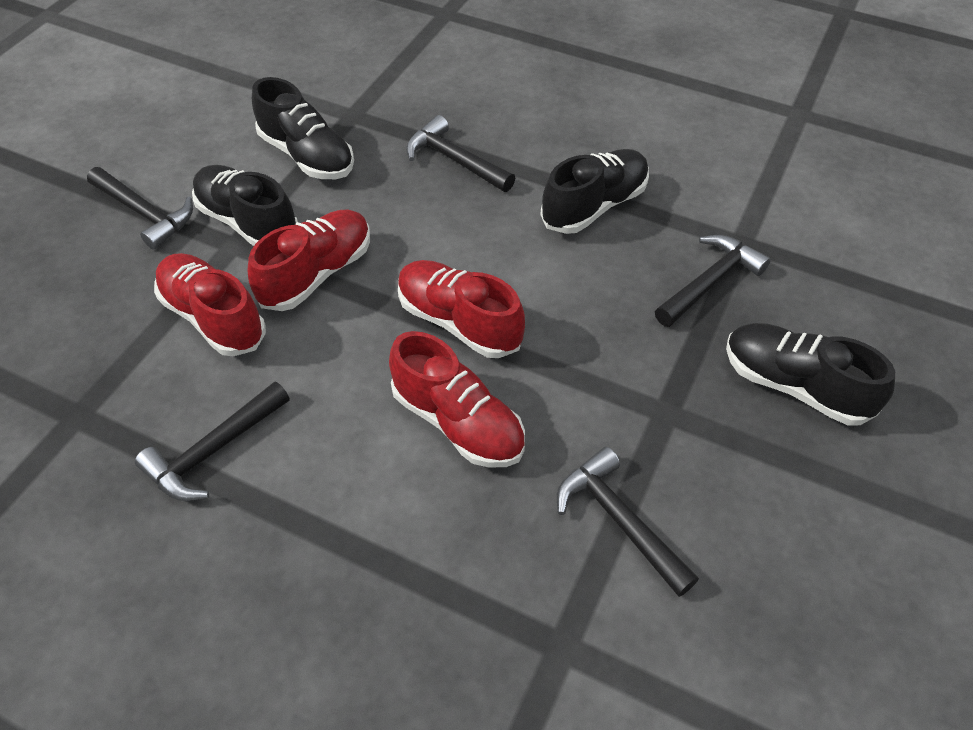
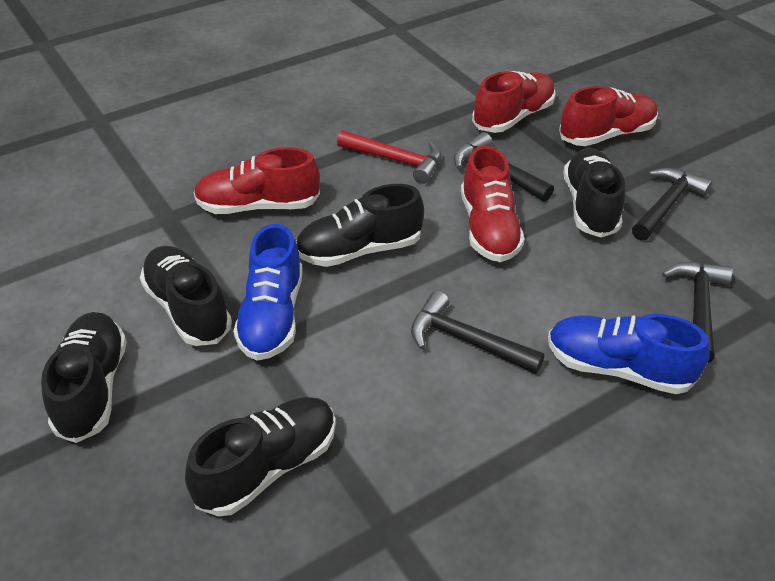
black hammer: 5 -> 4
black shoe: 4 -> 5
blue shoe: 0 -> 2
red hammer: 0 -> 1

